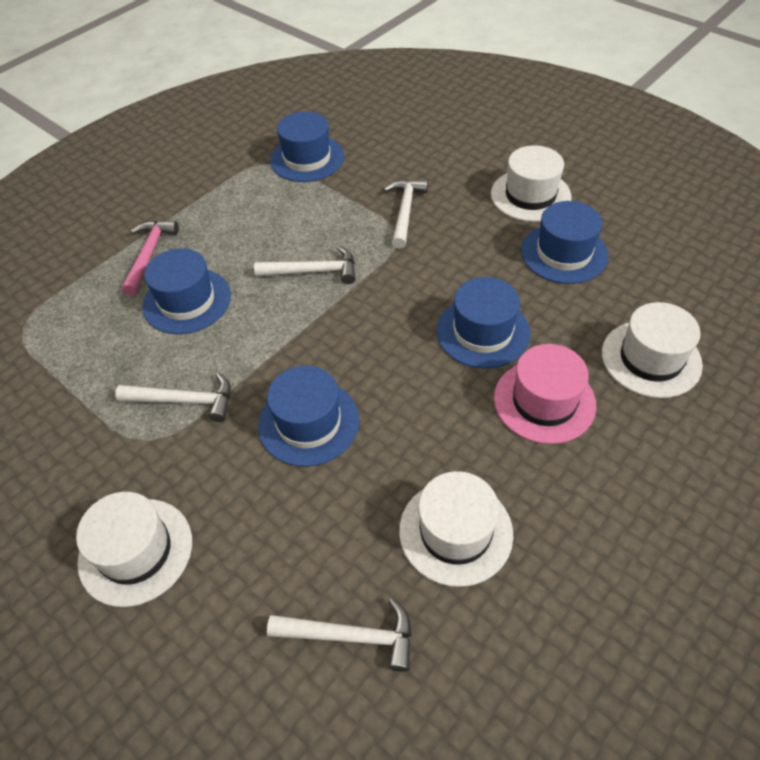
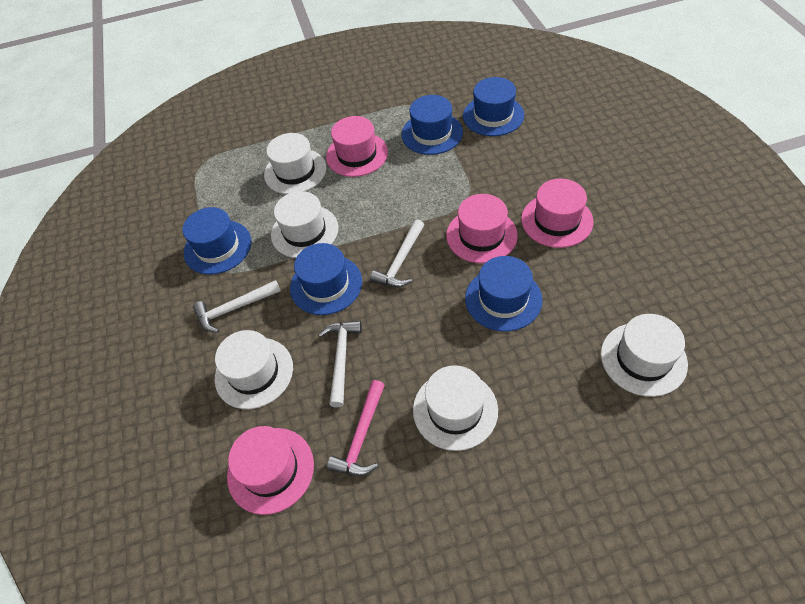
pink hat: 1 -> 4
white hammer: 4 -> 3
white hat: 4 -> 5

